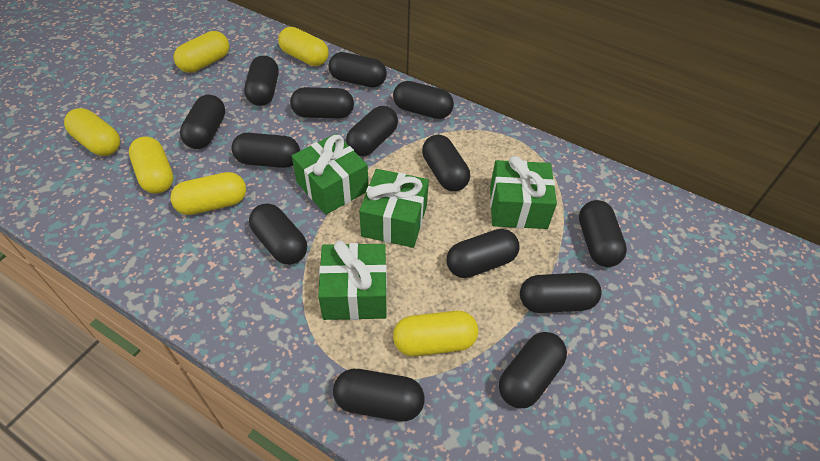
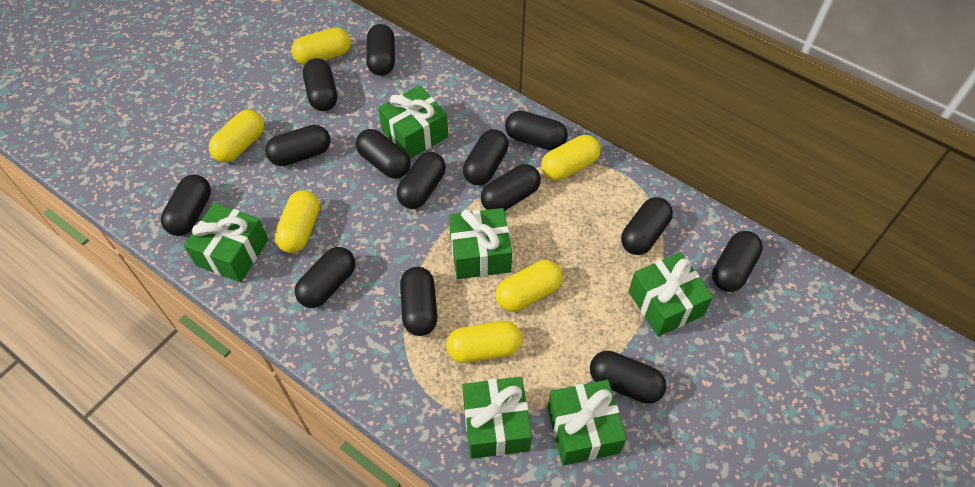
green gift: 4 -> 6

